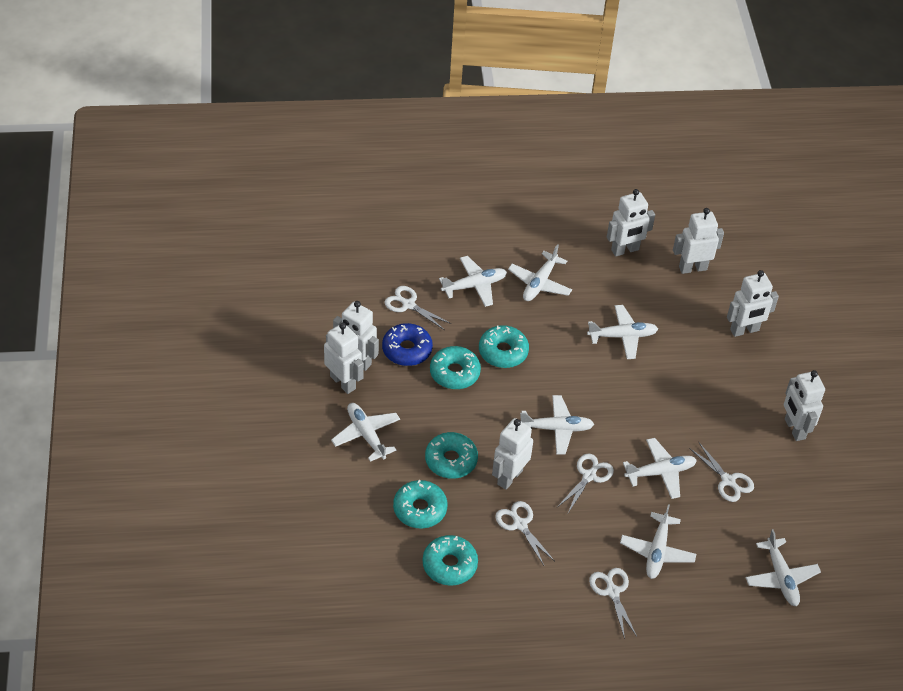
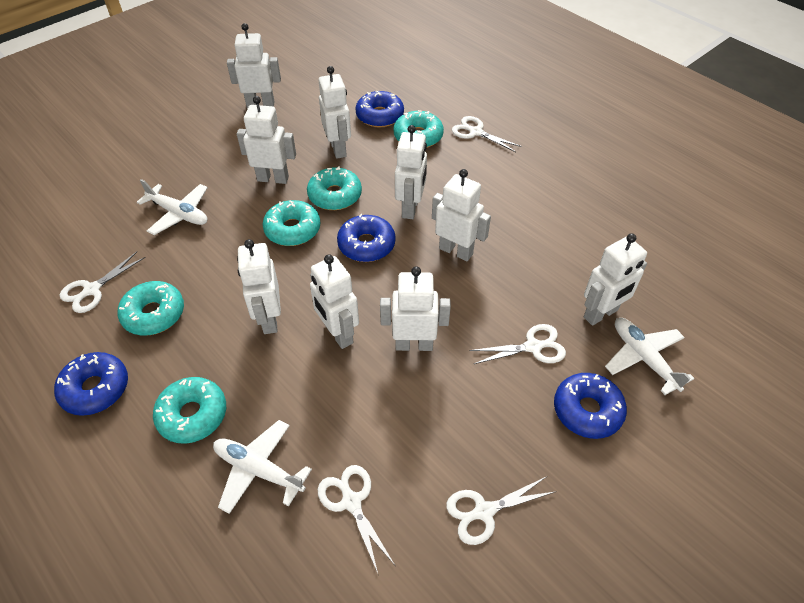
blue donut: 1 -> 4
white plane: 8 -> 3
white robot: 7 -> 9

